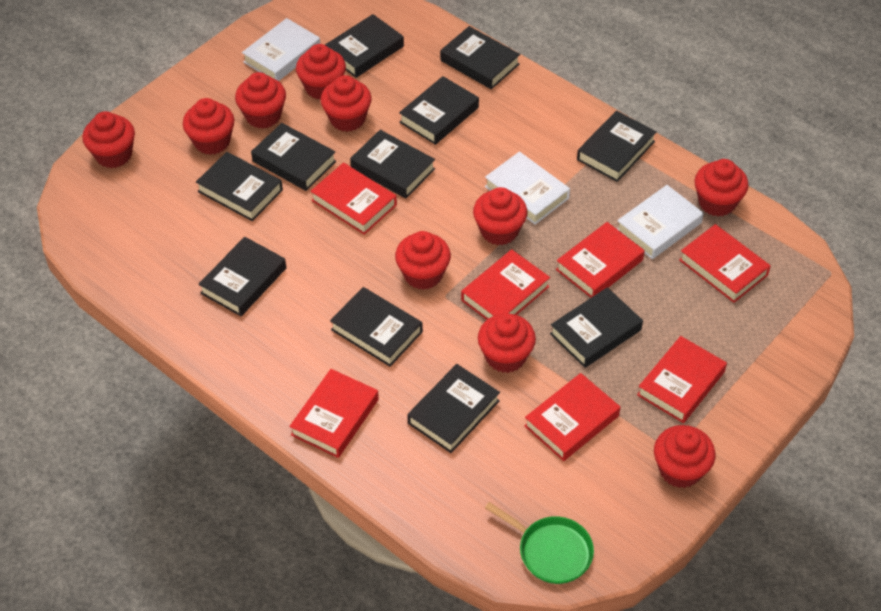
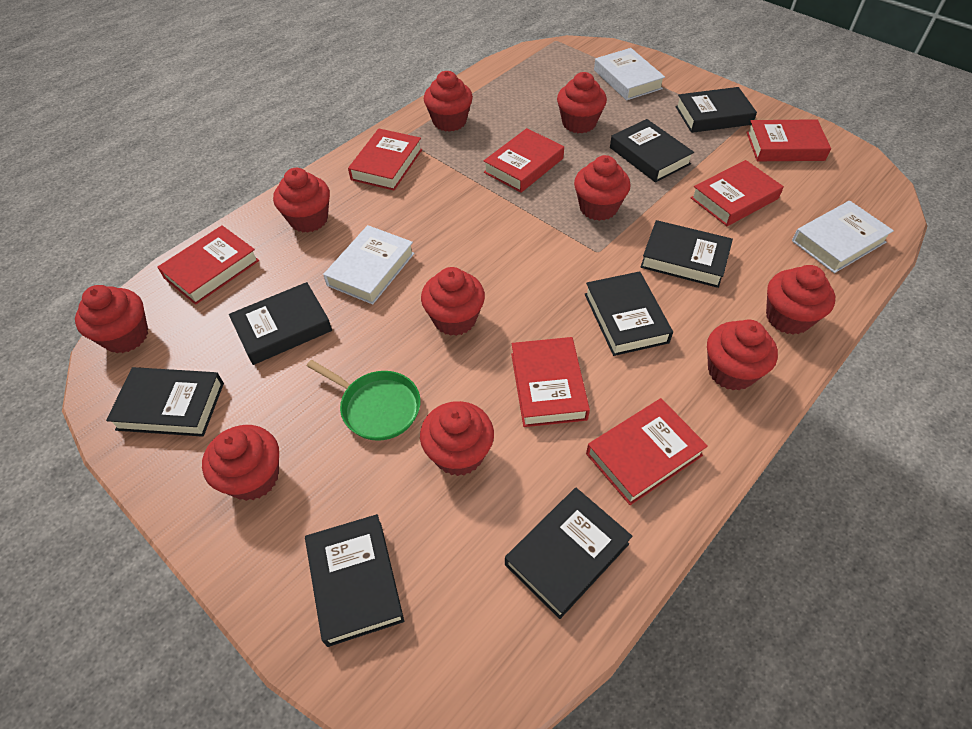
black book: 11 -> 8

